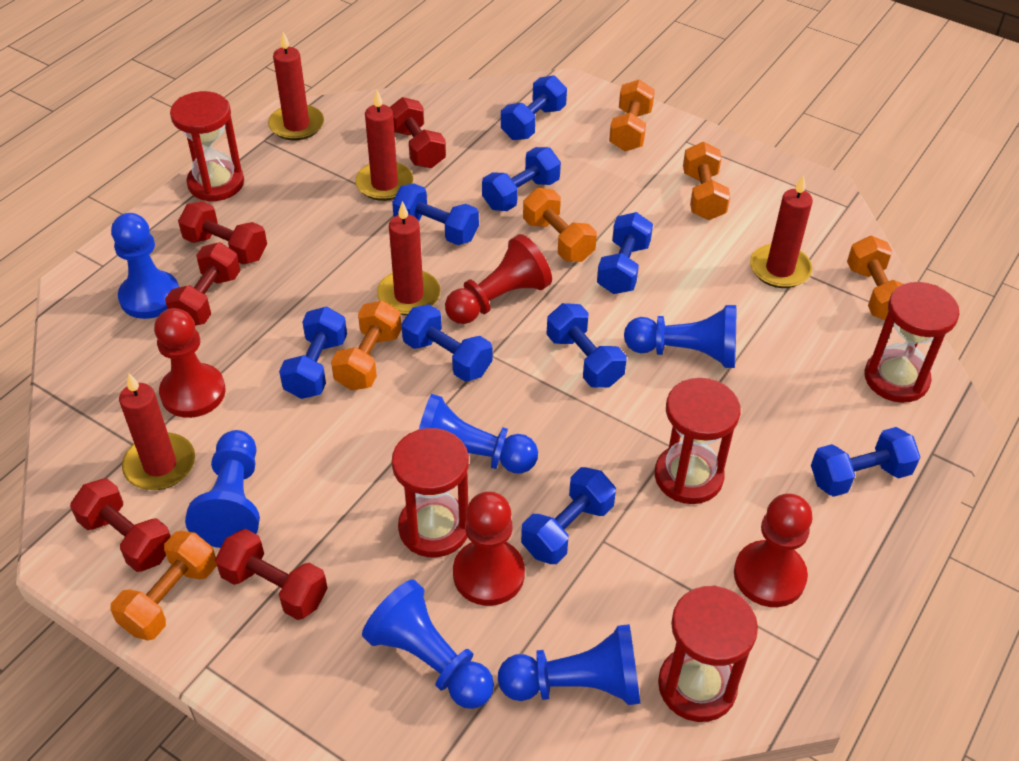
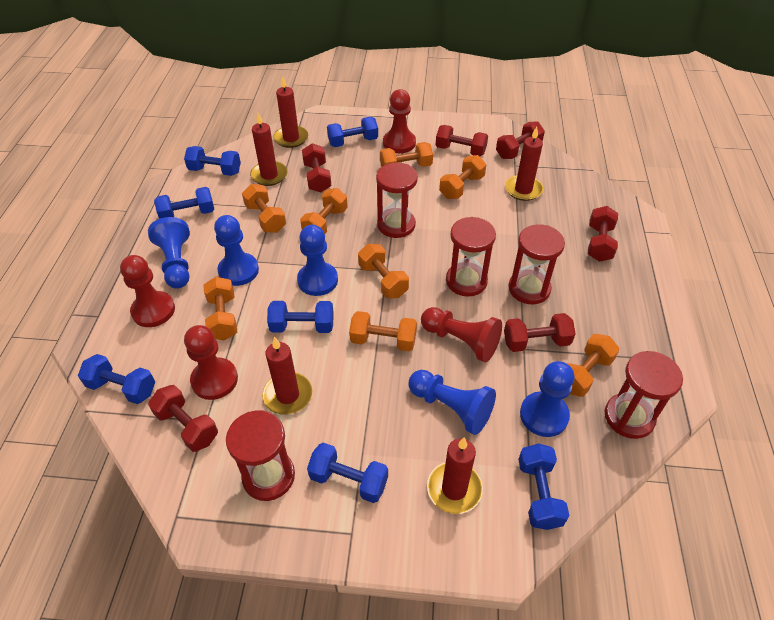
blue dumbbell: 9 -> 7
blue pawn: 6 -> 5
orange dumbbell: 6 -> 8
red dumbbell: 5 -> 6

